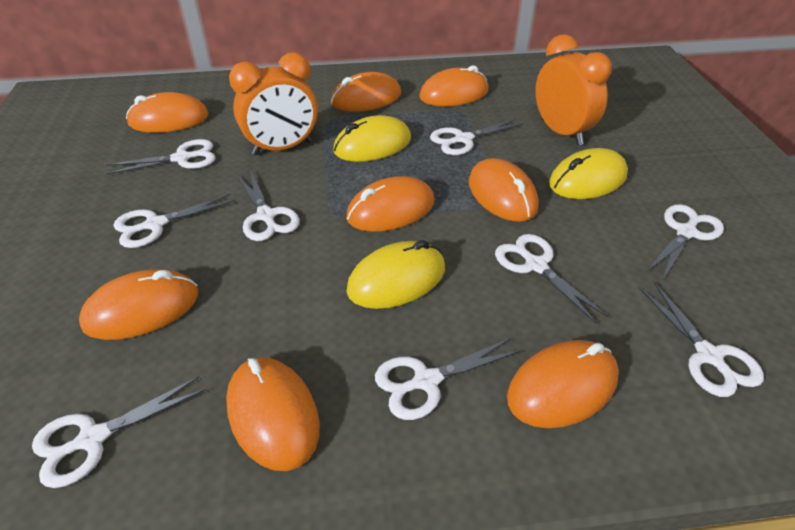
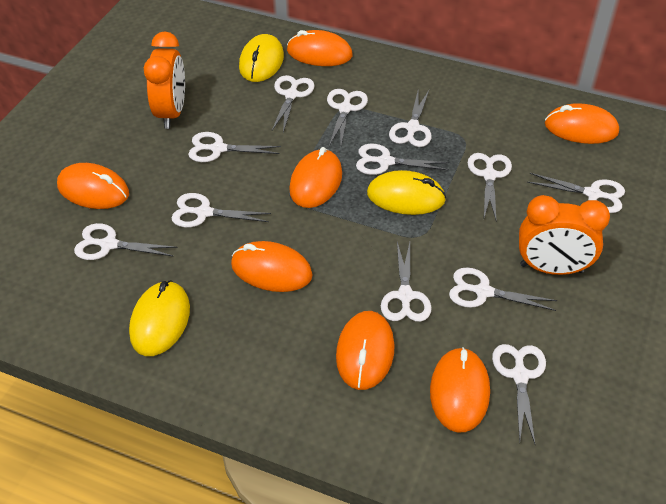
orange mouse: 8 -> 7
white scissors: 9 -> 12

